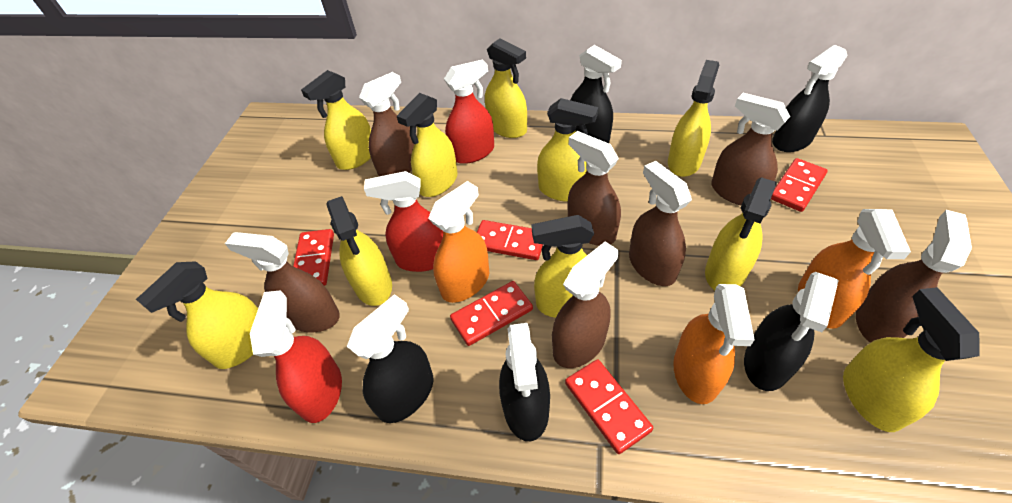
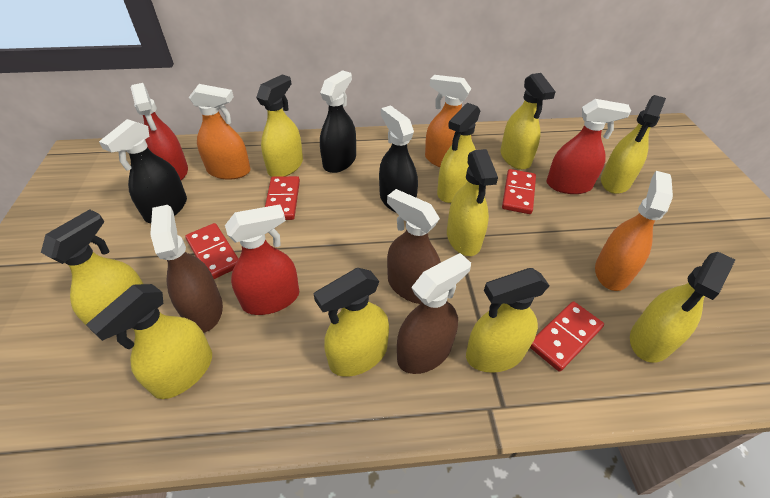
black spray bottle: 5 -> 3
brown spray bottle: 7 -> 3
red domino: 5 -> 4

